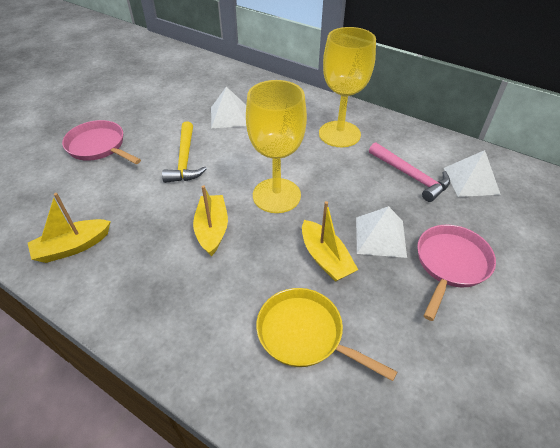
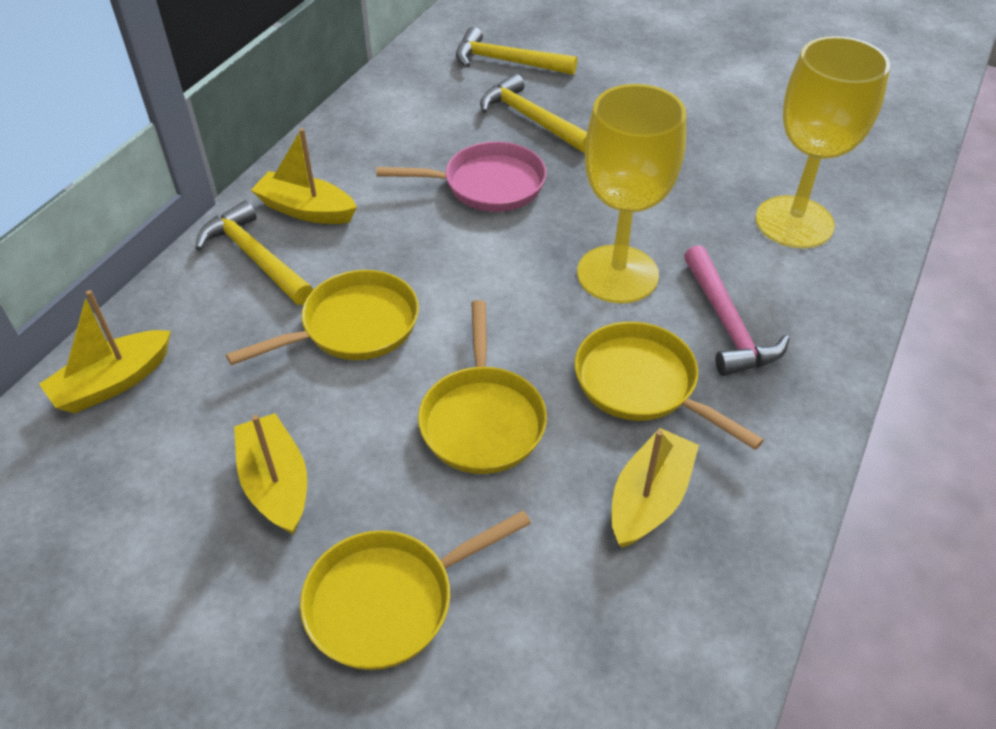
pink pan: 2 -> 1
white pyramid: 3 -> 0
yellow boat: 3 -> 4
yellow hammer: 1 -> 3
yellow pan: 1 -> 4

